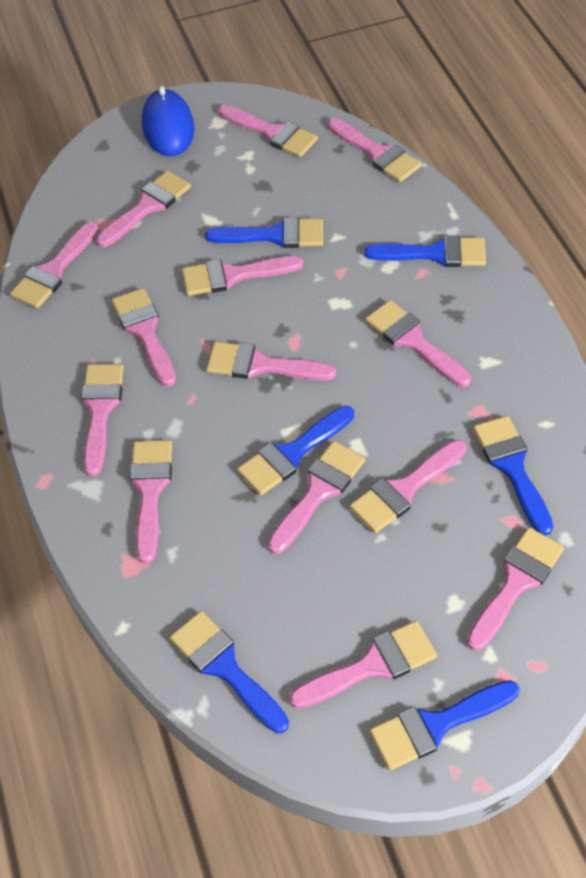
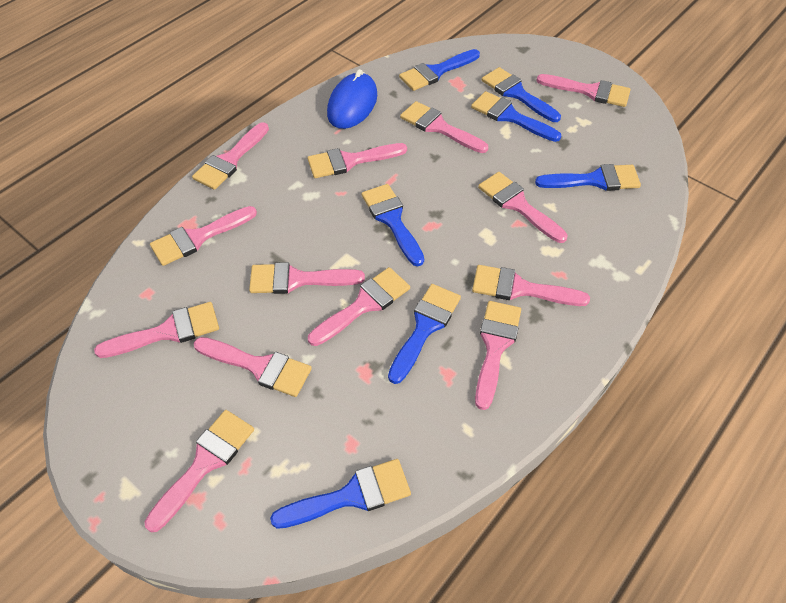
blue brush: 6 -> 7
pink brush: 14 -> 13

